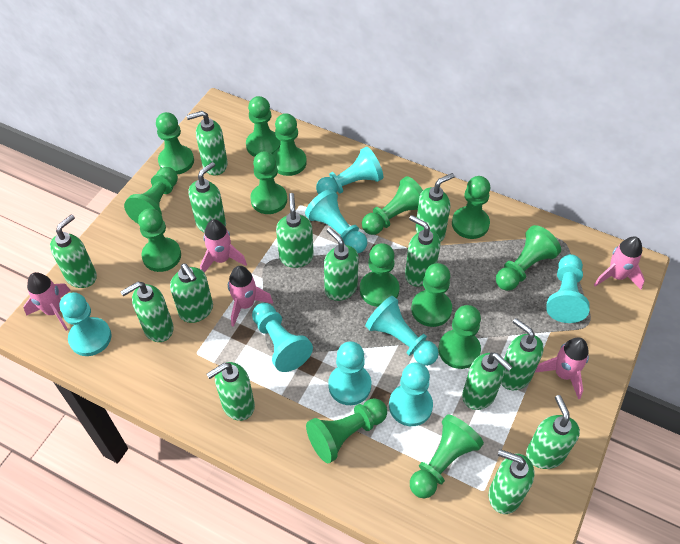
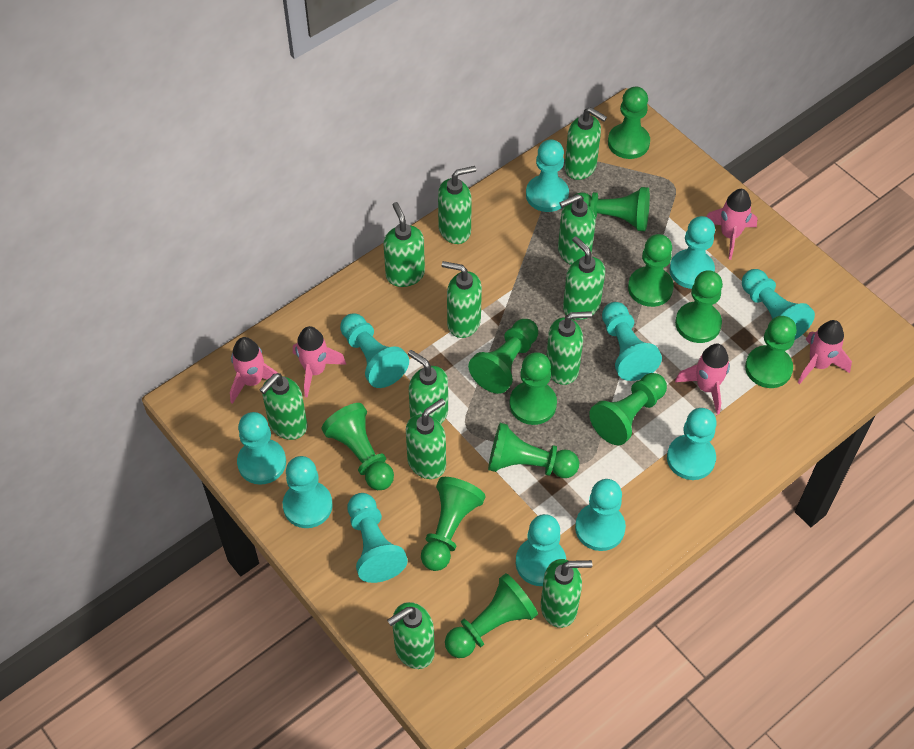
green pawn: 14 -> 12
green soap dispenser: 14 -> 12
turquoise pawn: 8 -> 11

